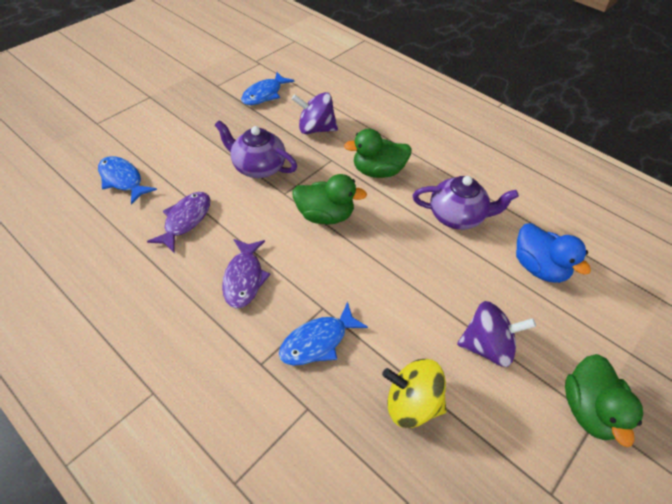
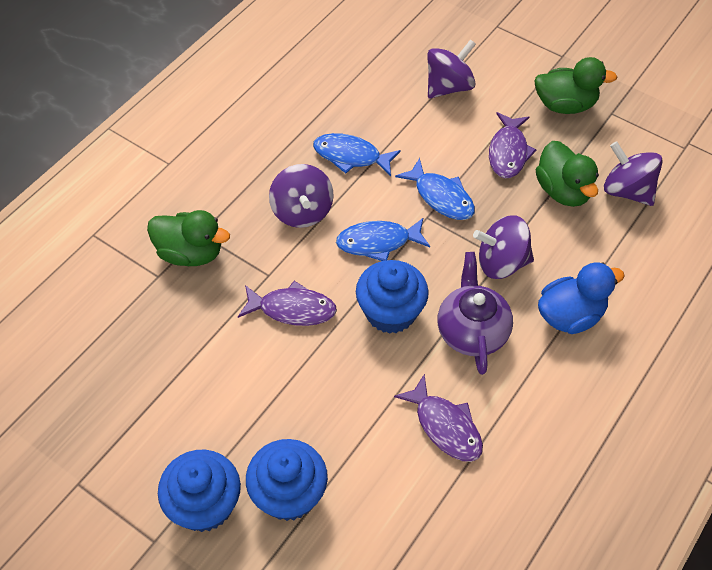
blue cupcake: 0 -> 3
purple fish: 2 -> 3
purple spinning top: 2 -> 4
purple teapot: 2 -> 1
yellow spinning top: 1 -> 0

